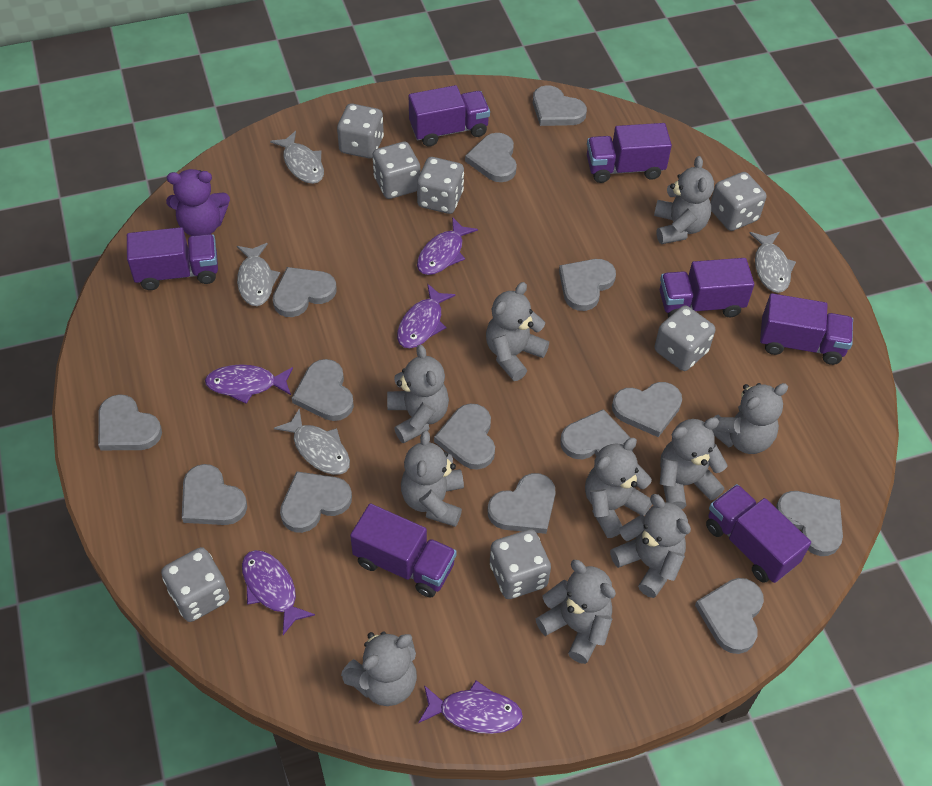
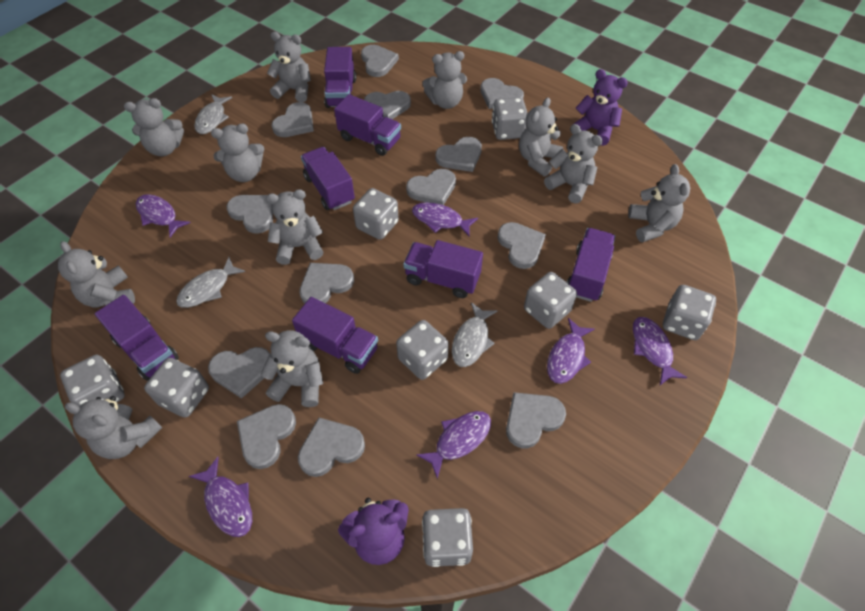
grey dice: 7 -> 8
grey fish: 4 -> 3
grey heart: 14 -> 13
grey teddy bear: 10 -> 11
purple fish: 5 -> 6
purple teddy bear: 1 -> 2

